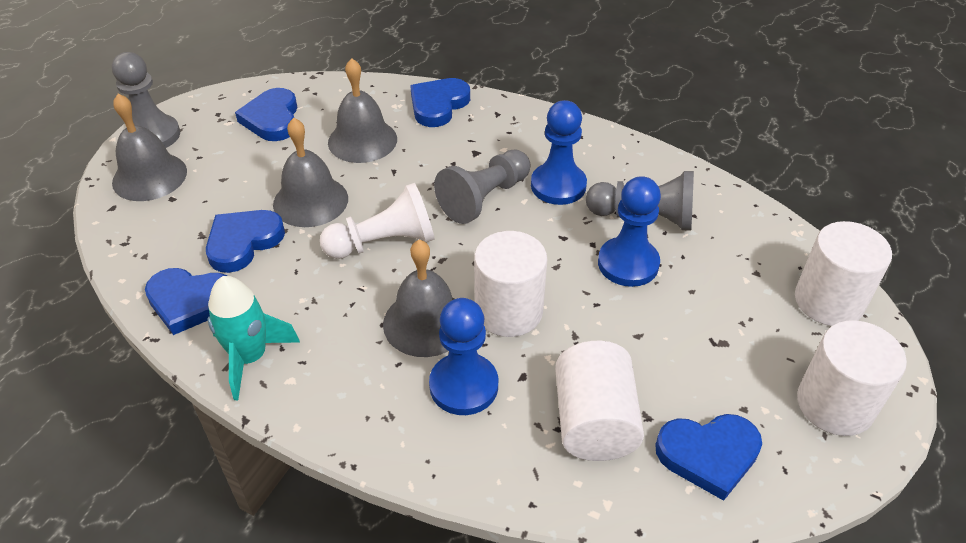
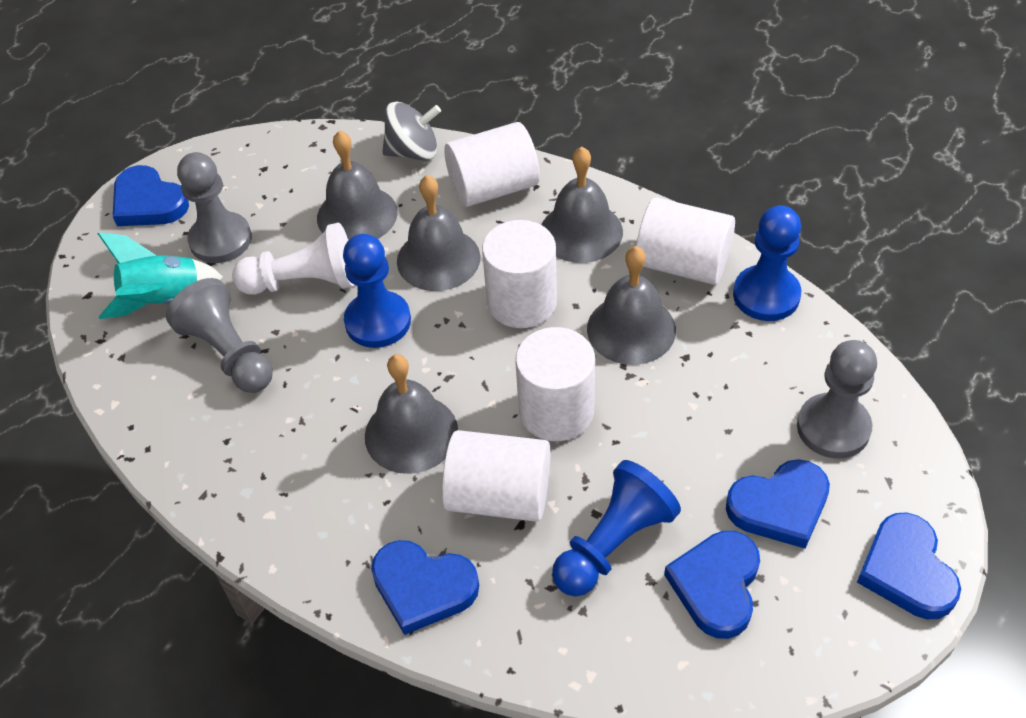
grey bell: 4 -> 5
grey spinning top: 0 -> 1
white cylinder: 4 -> 5

